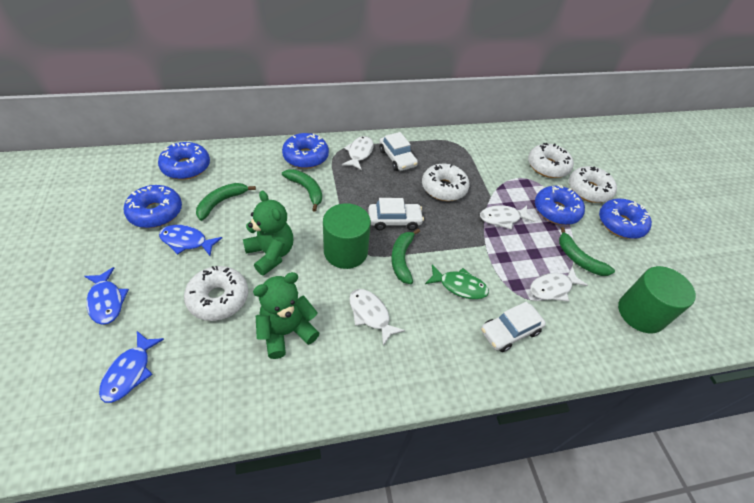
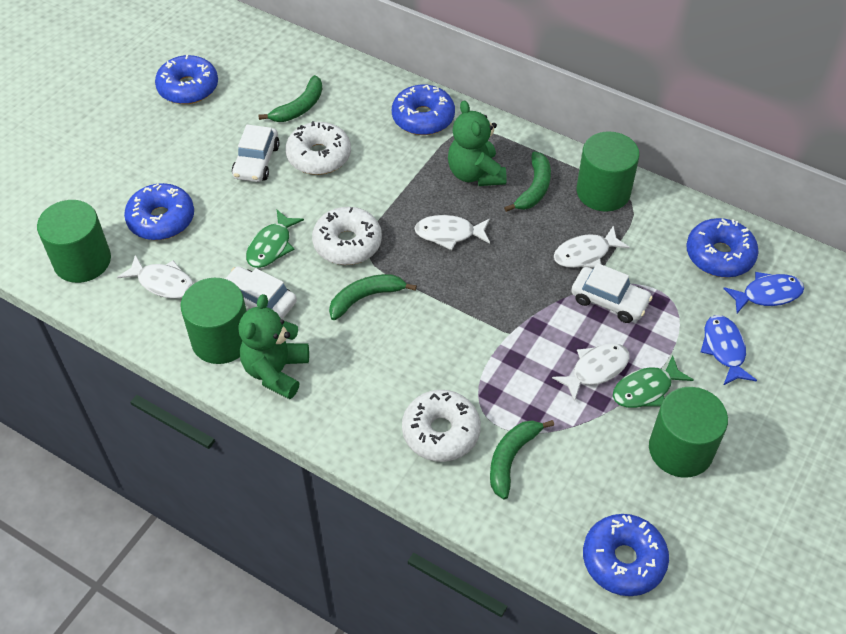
blue fish: 3 -> 2
green cylinder: 2 -> 4
green fish: 1 -> 2
white donut: 4 -> 3

